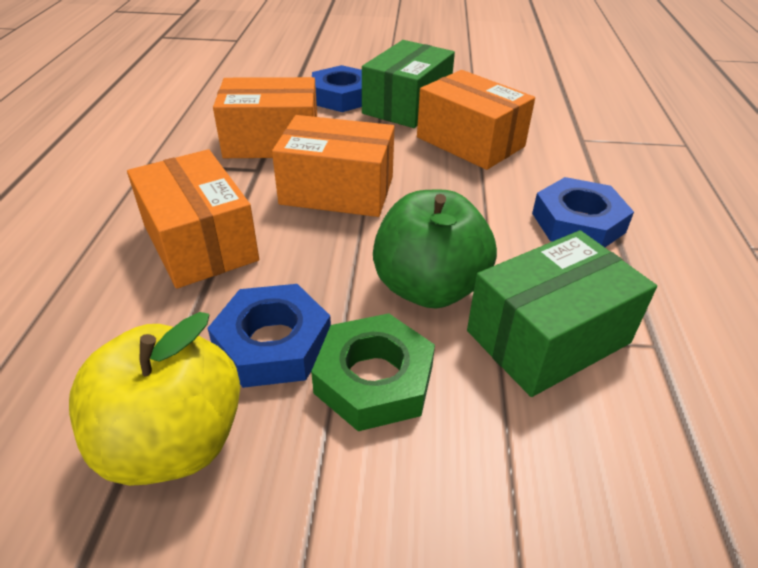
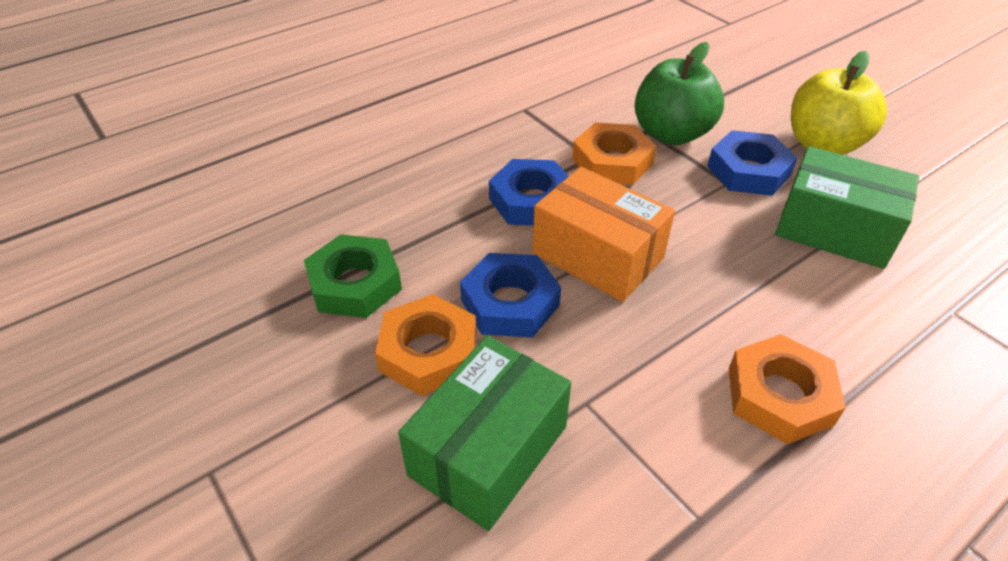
orange box: 4 -> 1
orange nut: 0 -> 3

